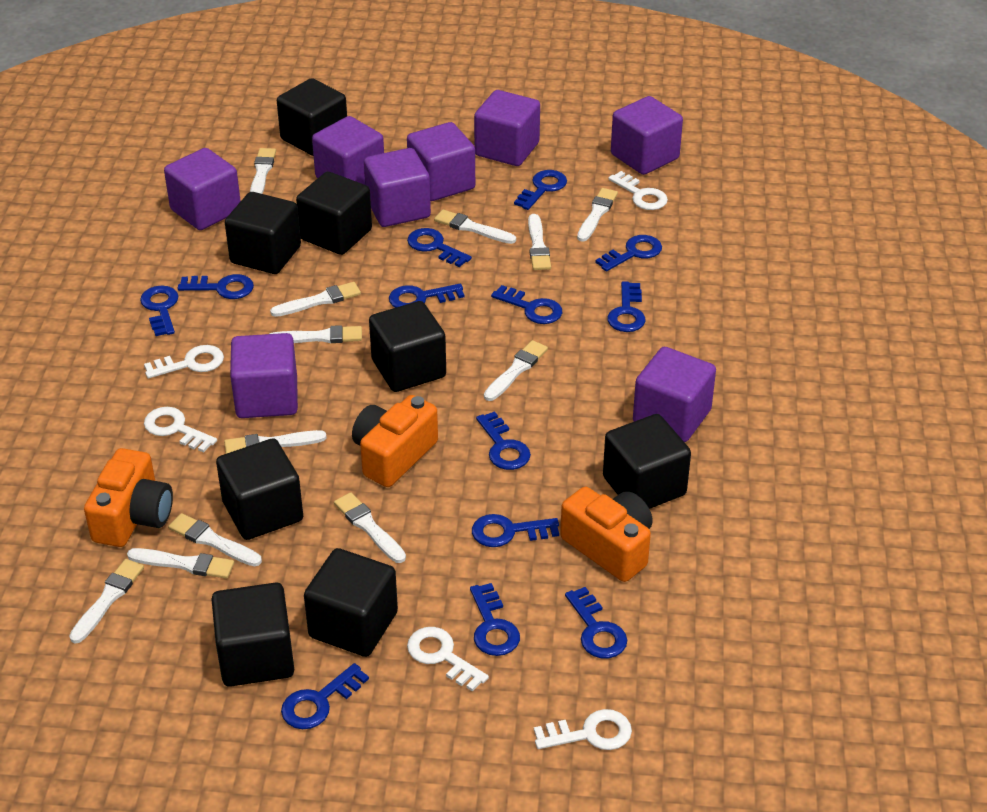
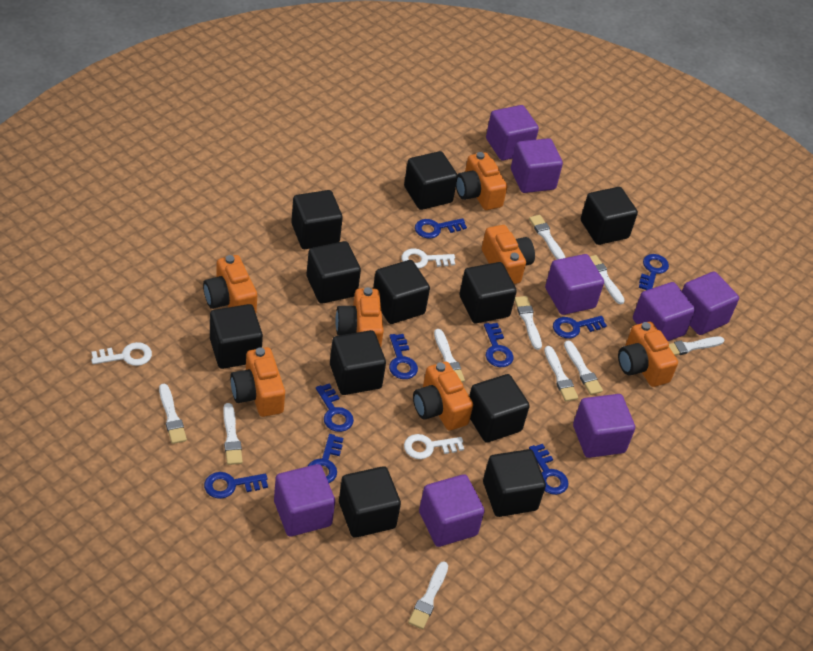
black cube: 8 -> 11
blue key: 13 -> 9
orange camera: 3 -> 7
white brush: 12 -> 10
white key: 5 -> 3

